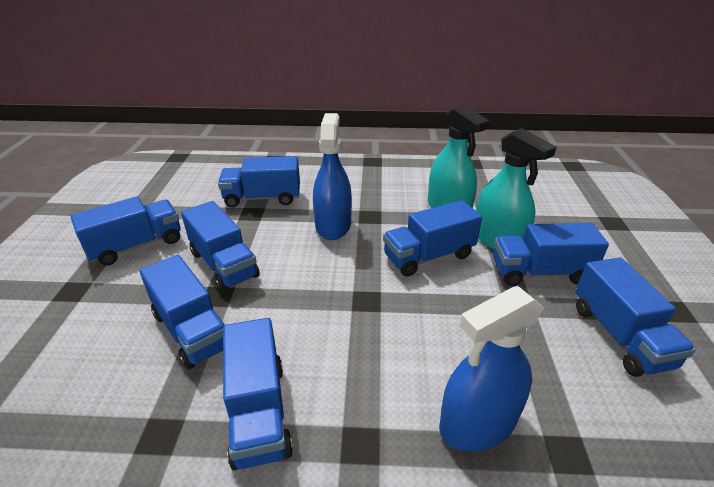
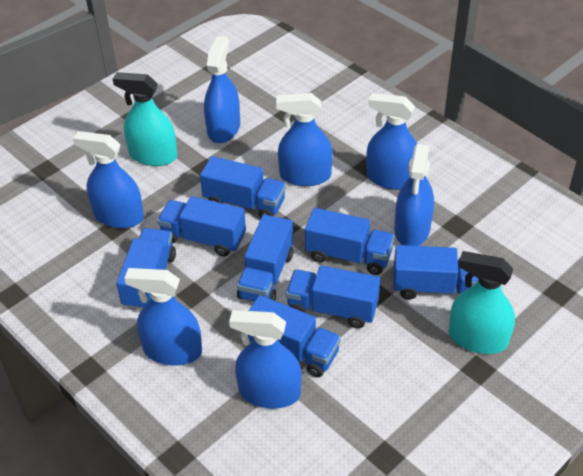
blue spray bottle: 2 -> 7

